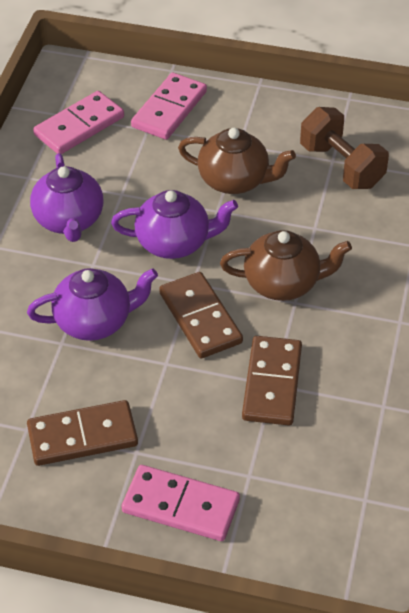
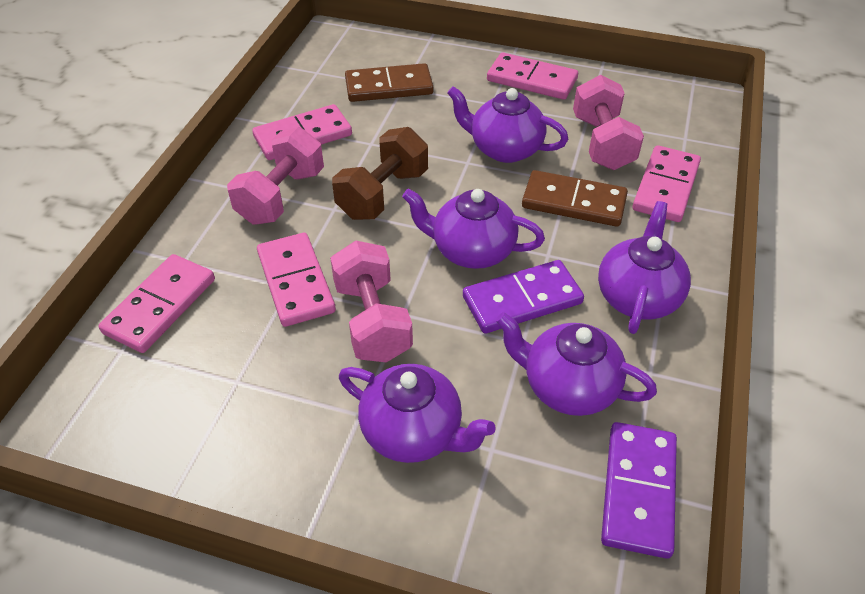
brown domino: 3 -> 2
brown teapot: 2 -> 0
pink domino: 3 -> 5
pink dumbbell: 0 -> 3
purple domino: 0 -> 2
purple teapot: 3 -> 5

